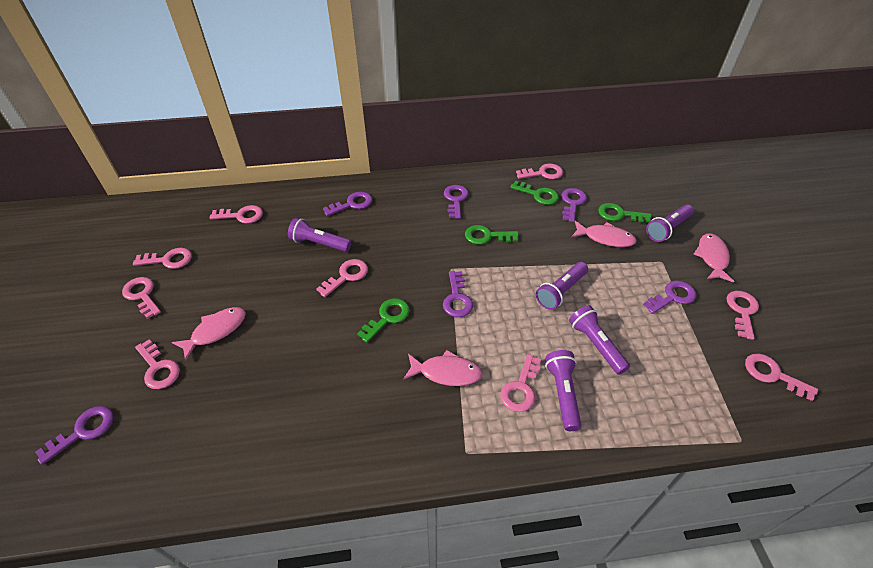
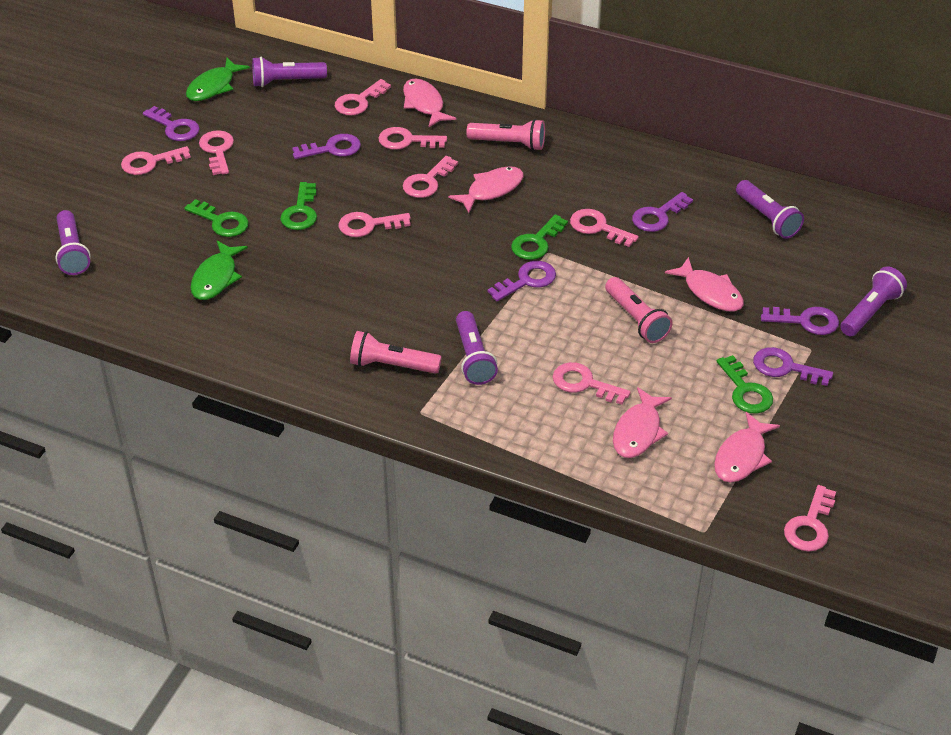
green fish: 0 -> 2
pink fish: 4 -> 5
pink flashlight: 0 -> 3

